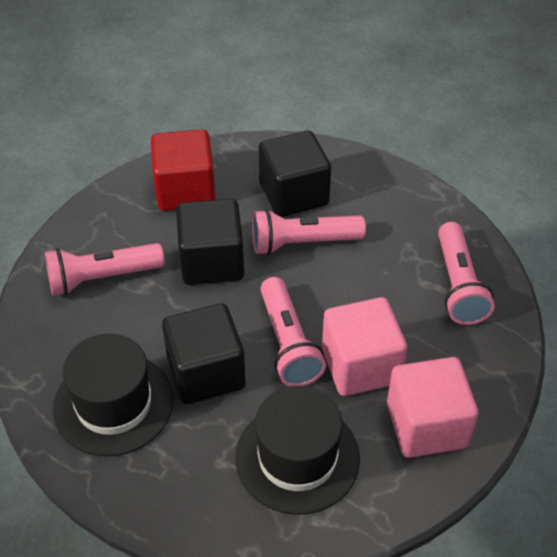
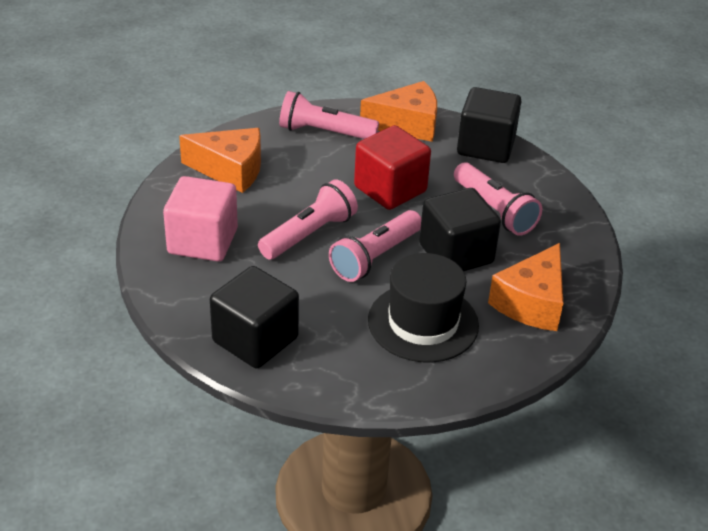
black hat: 2 -> 1
orange cheese: 0 -> 3
pink cube: 2 -> 1

